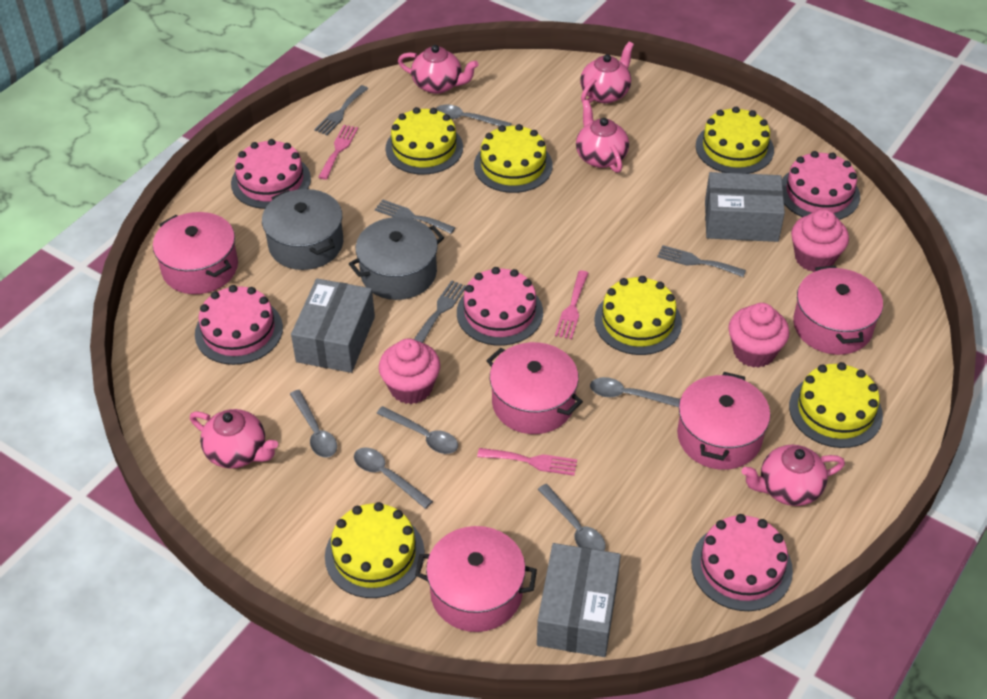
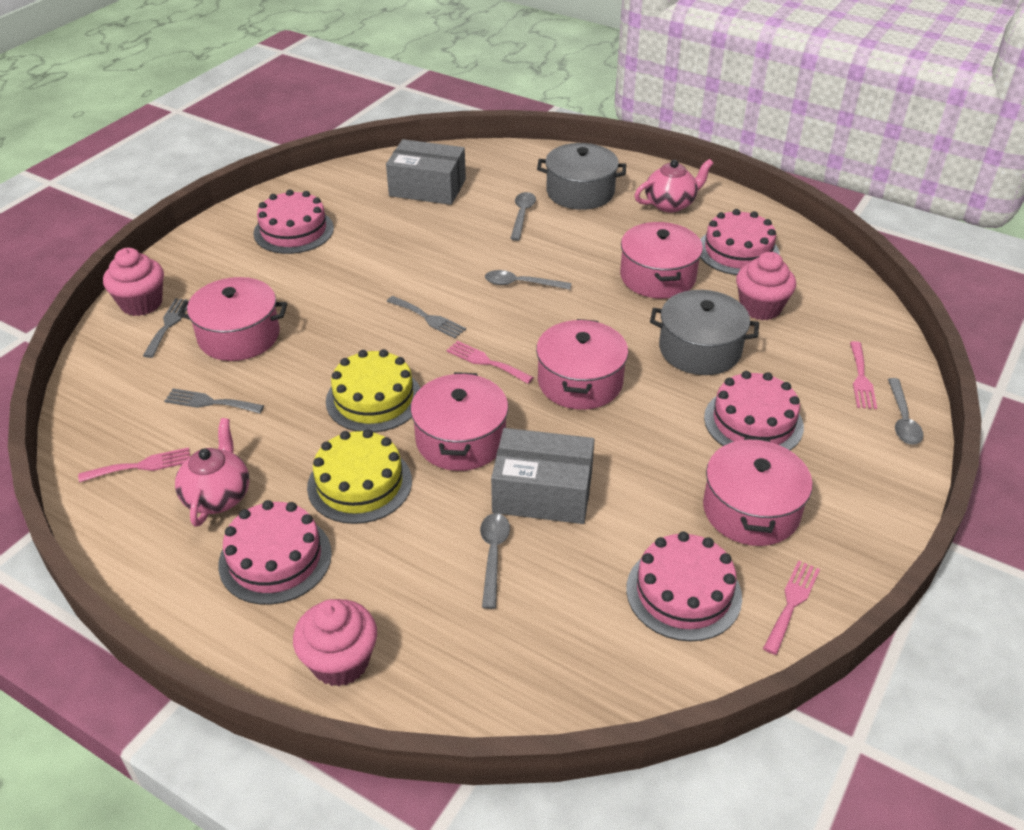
grey box: 3 -> 2
grey fork: 4 -> 3
grey spoon: 6 -> 4
pink fork: 3 -> 4
pink teapot: 5 -> 2
yellow cake: 6 -> 2

